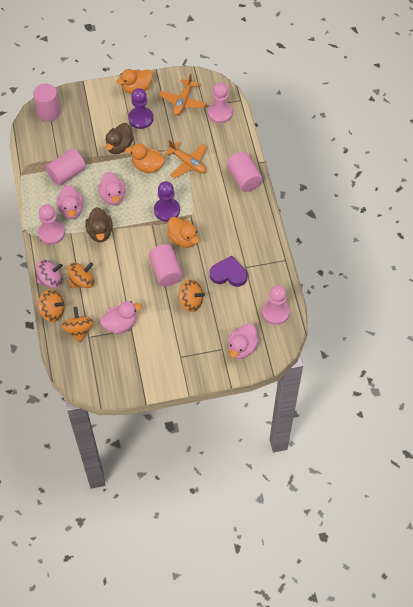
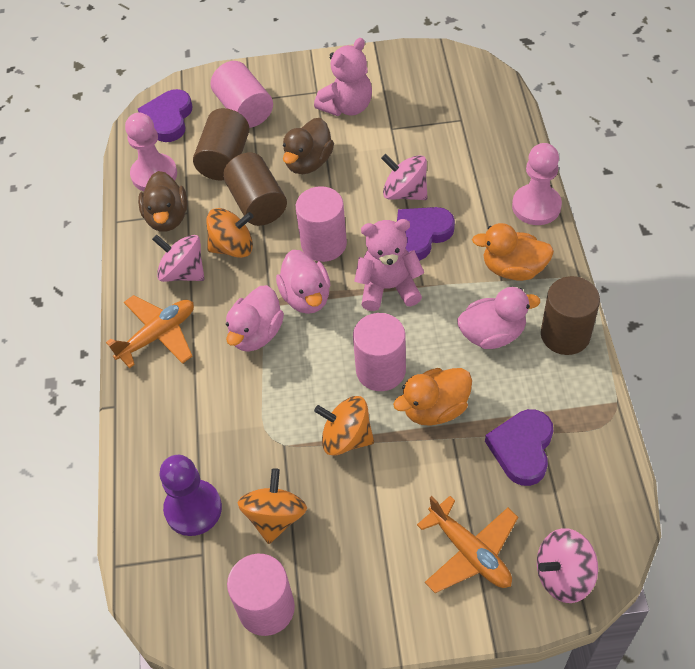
brown cylinder: 0 -> 3
orange duck: 3 -> 2
orange spinning top: 4 -> 3
pink duck: 4 -> 3
pink pawn: 3 -> 2
pink spinning top: 1 -> 3
pink teddy bear: 0 -> 2
purple heart: 1 -> 3
purple pawn: 2 -> 1

